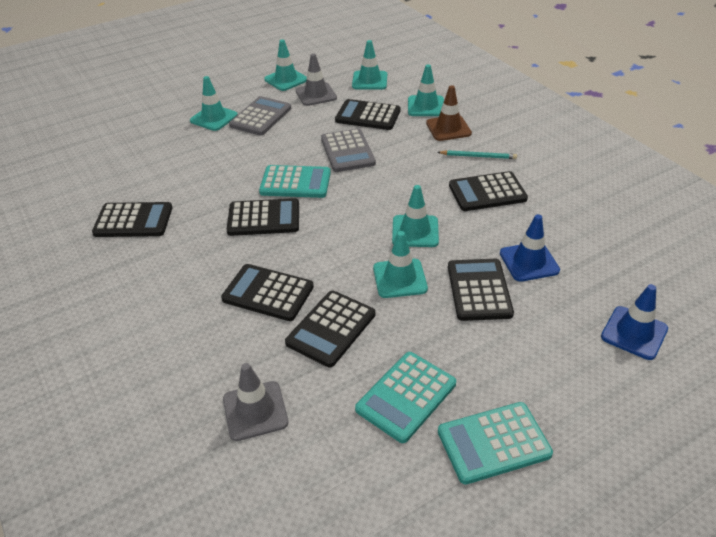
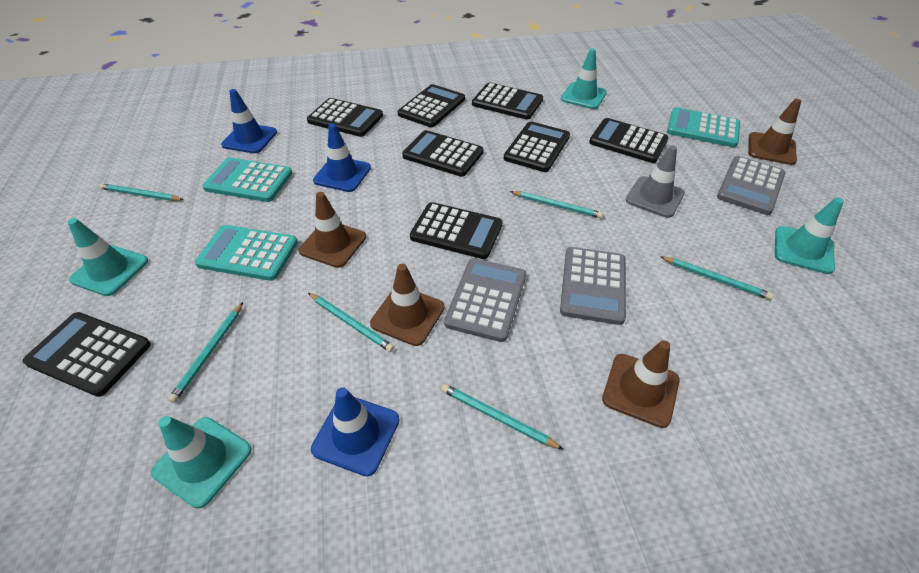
black calculator: 7 -> 8
blue traffic cone: 2 -> 3
brown traffic cone: 1 -> 4
grey calculator: 2 -> 3
grey traffic cone: 2 -> 1
turquoise pencil: 1 -> 6
turquoise traffic cone: 6 -> 4

